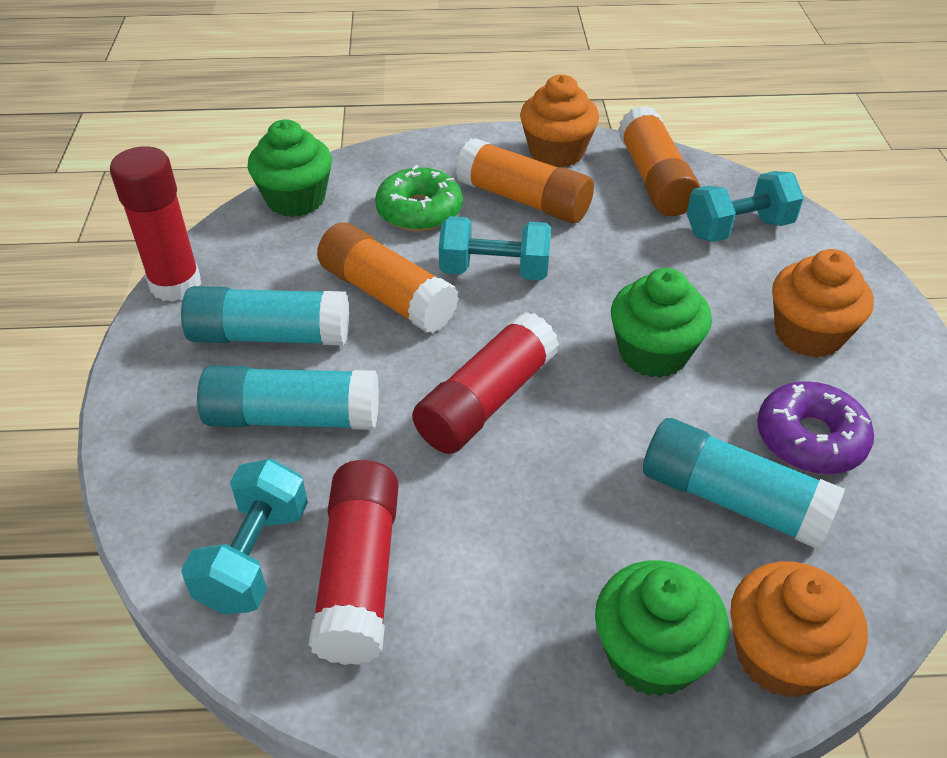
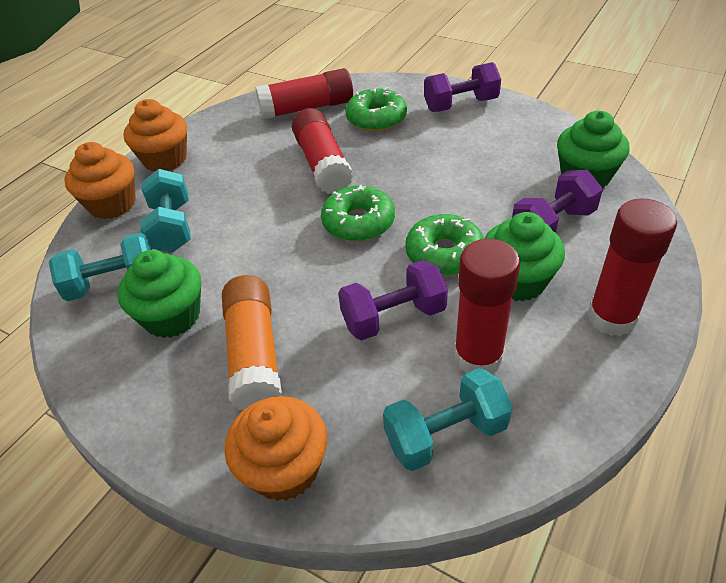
green donut: 1 -> 3
orange glue stick: 3 -> 1
purple donut: 1 -> 0
purple dumbbell: 0 -> 3
red glue stick: 3 -> 4
turquoise glue stick: 3 -> 0

